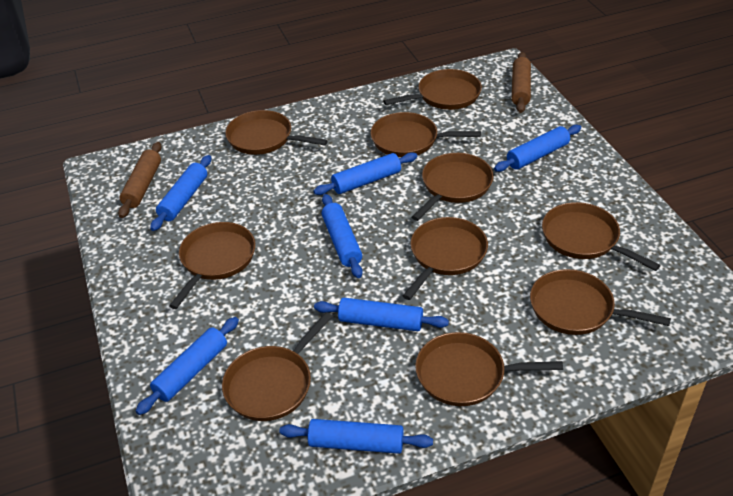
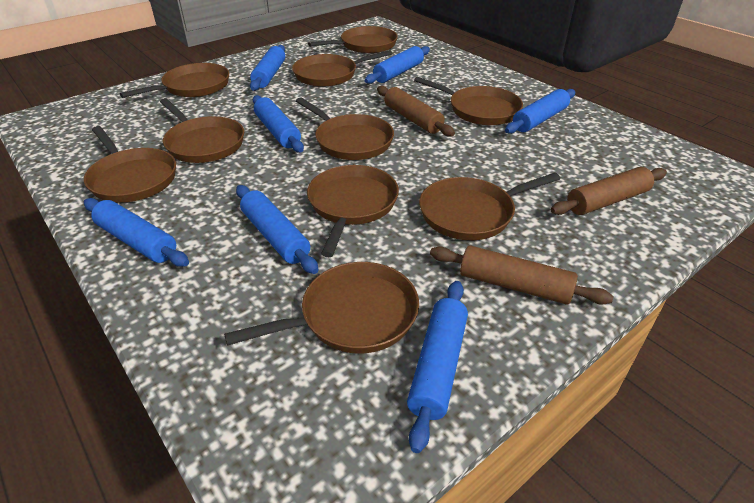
brown rolling pin: 2 -> 3

